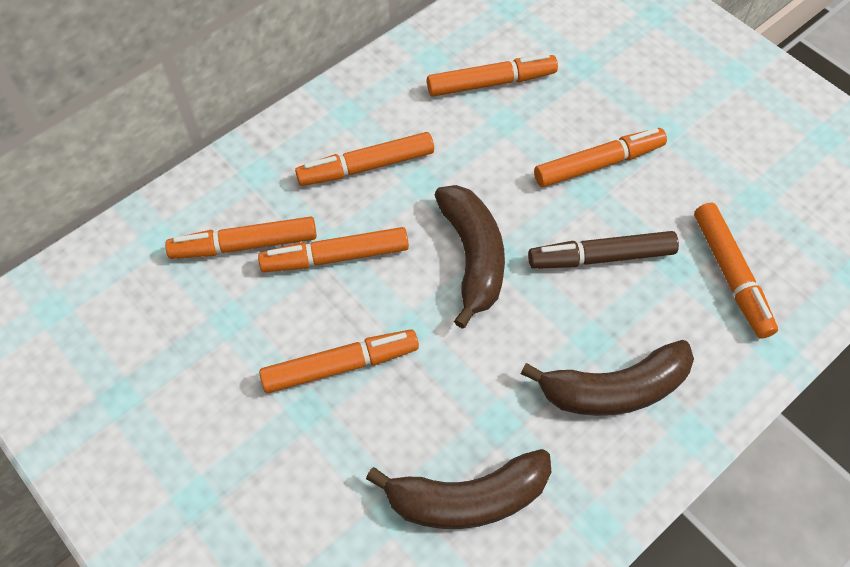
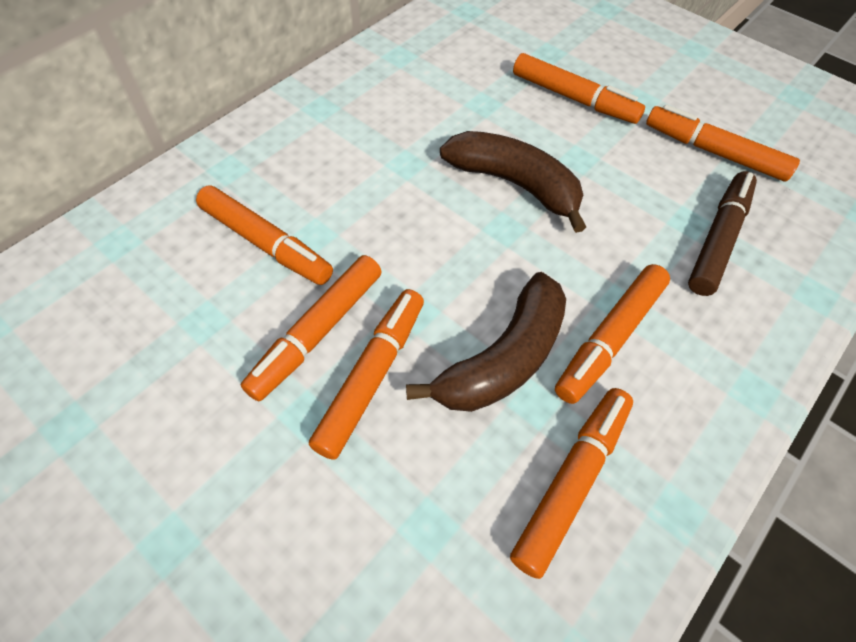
brown banana: 3 -> 2

